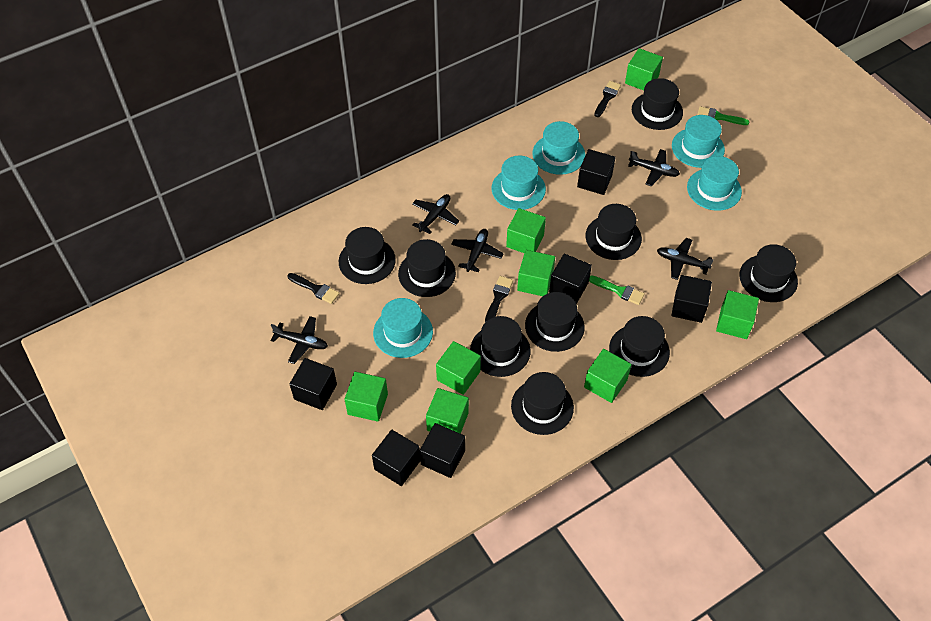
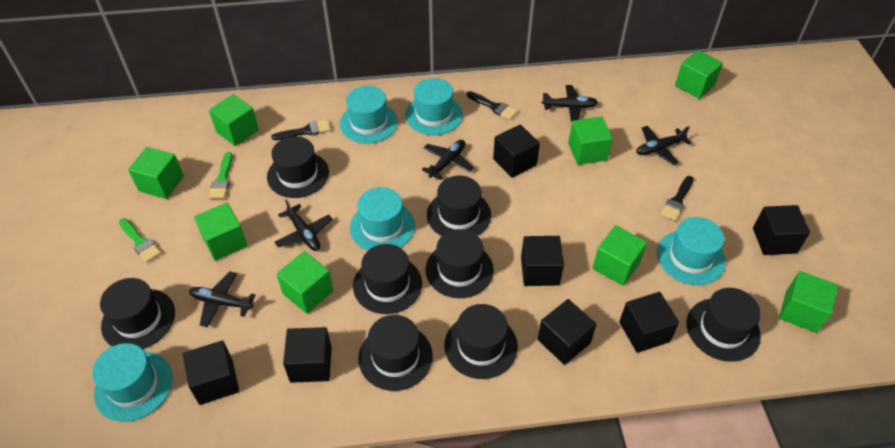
black cube: 6 -> 7
black hat: 9 -> 8

